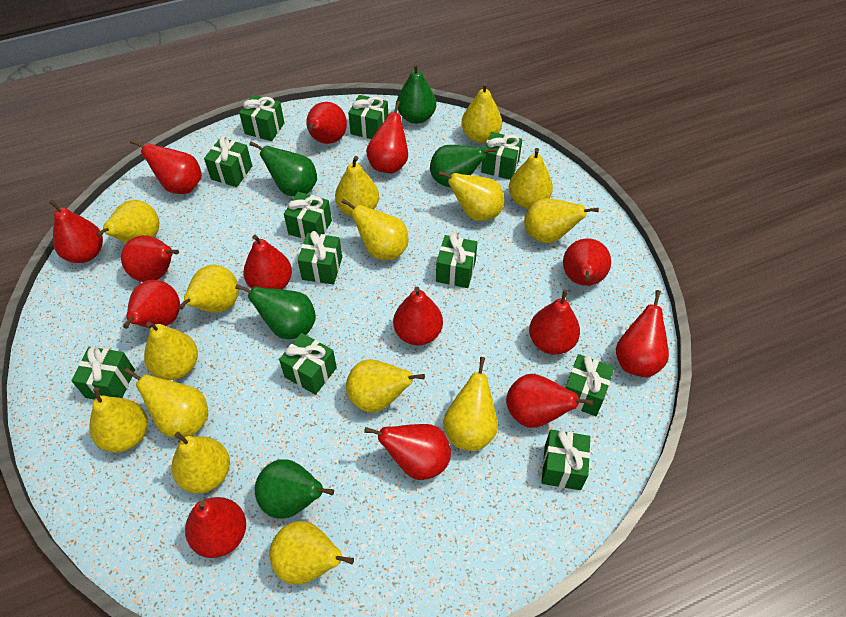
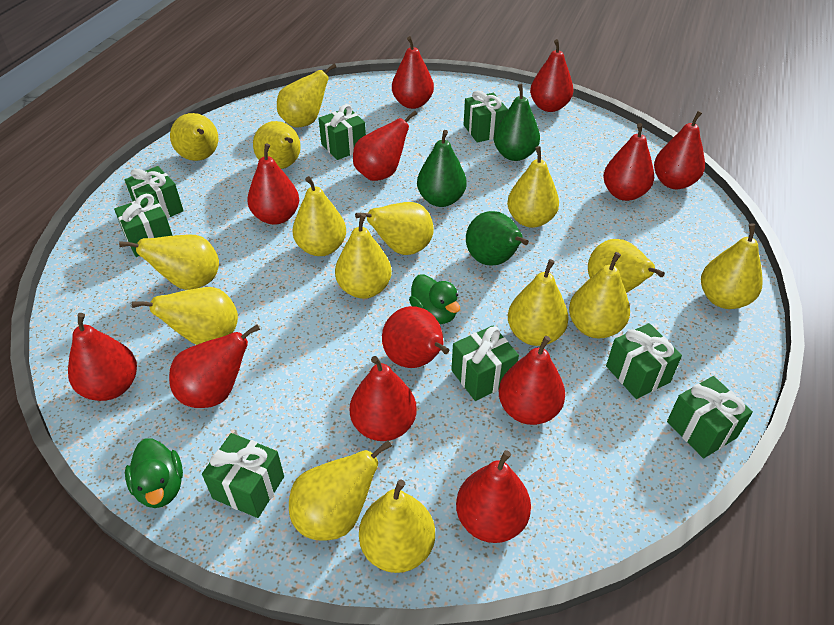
green duck: 0 -> 2
green gift: 11 -> 8
green pear: 5 -> 3
red pear: 14 -> 12

